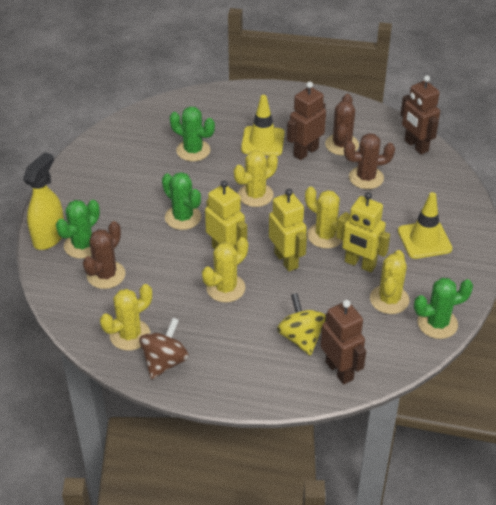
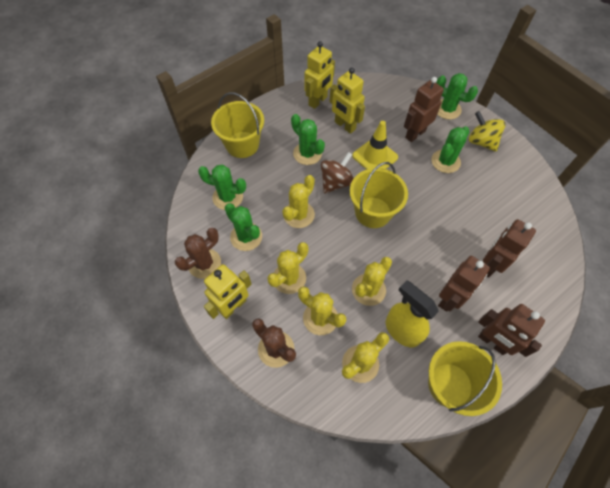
brown cactus: 3 -> 2
brown robot: 3 -> 4
green cactus: 4 -> 5
yellow bucket: 0 -> 3
yellow traffic cone: 2 -> 1

